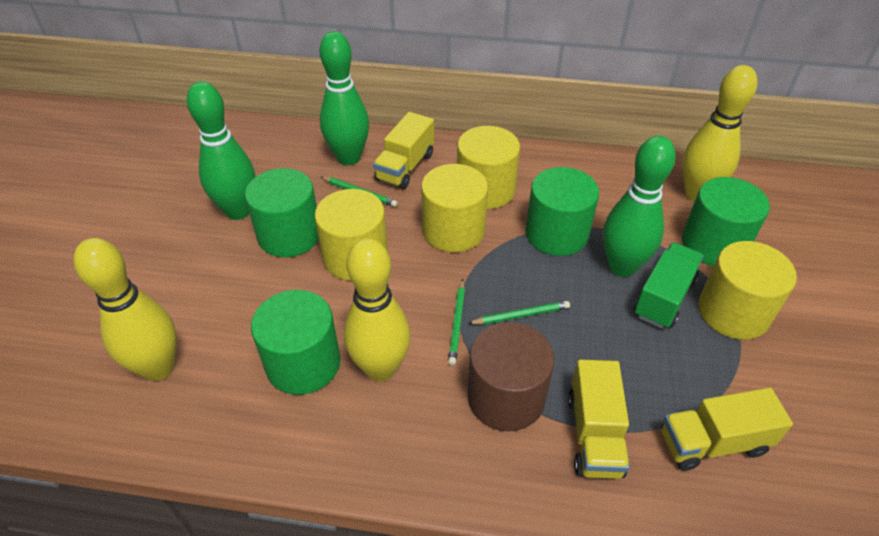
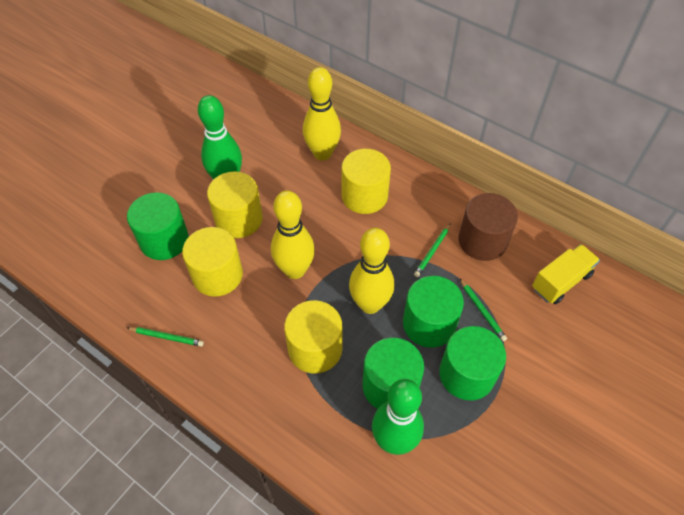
green bowling pin: 3 -> 2
green truck: 1 -> 0
yellow truck: 3 -> 1

